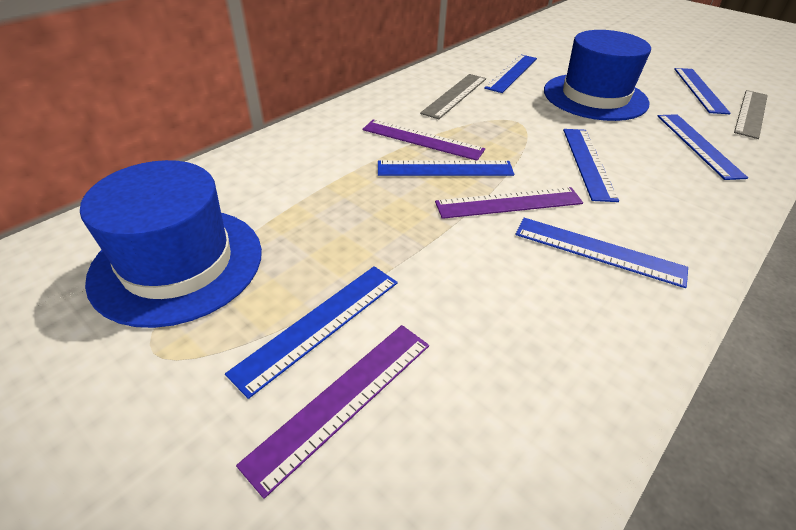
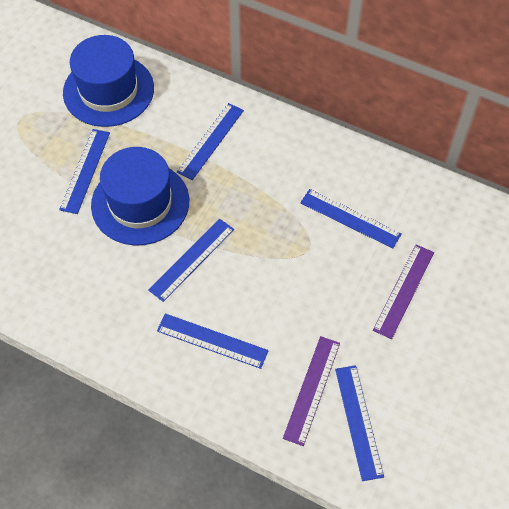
blue ruler: 7 -> 6
grey ruler: 2 -> 0
purple ruler: 3 -> 2

